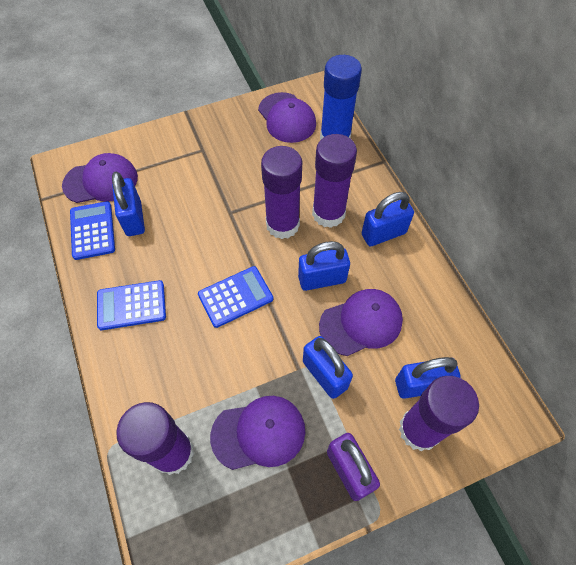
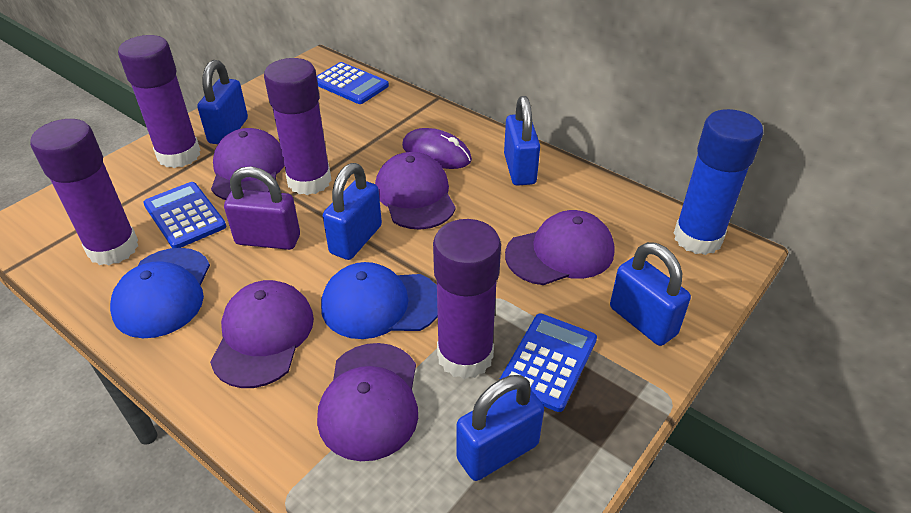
blue cap: 0 -> 2
purple cap: 4 -> 5
purple mouse: 0 -> 1

